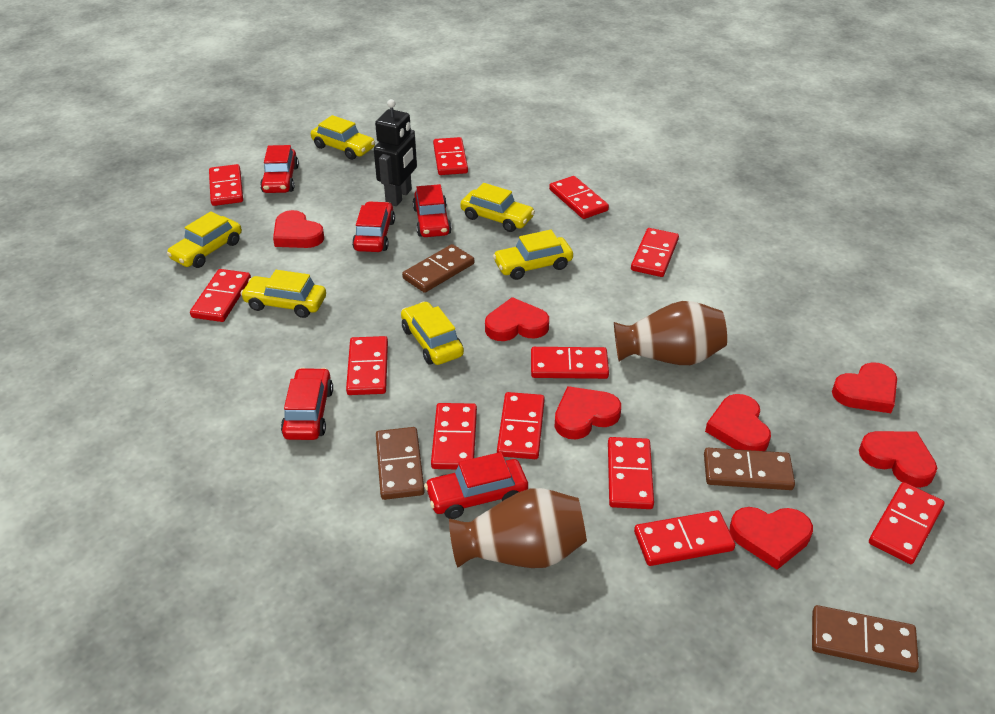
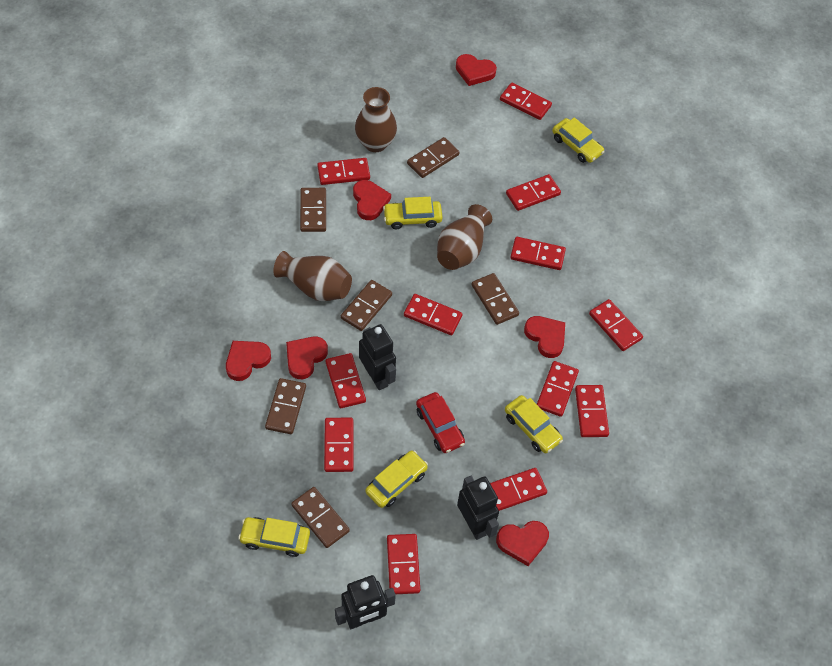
black robot: 1 -> 3
brown domino: 4 -> 6
brown vase: 2 -> 3
red car: 5 -> 1
red heart: 7 -> 6
yellow car: 6 -> 5

